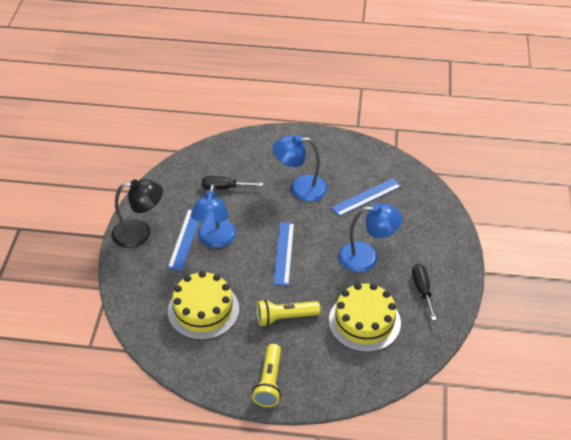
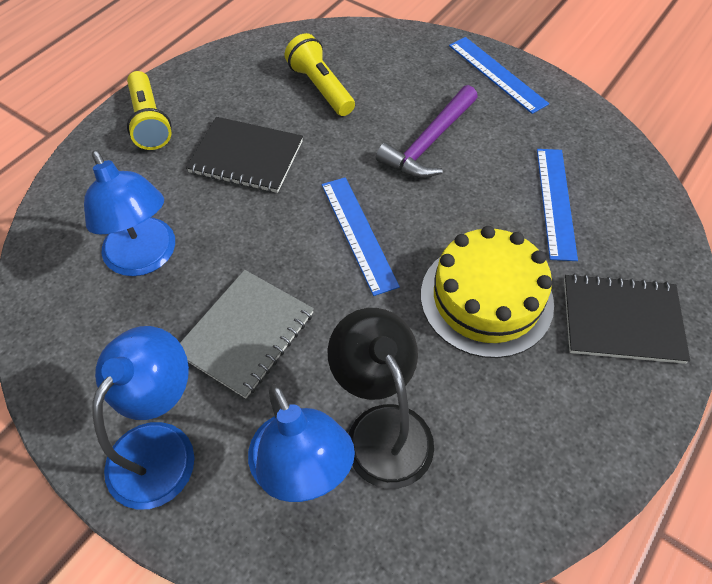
black notebook: 0 -> 2
black screwdriver: 2 -> 0
grey notebook: 0 -> 1
purple hammer: 0 -> 1
yellow cake: 2 -> 1

